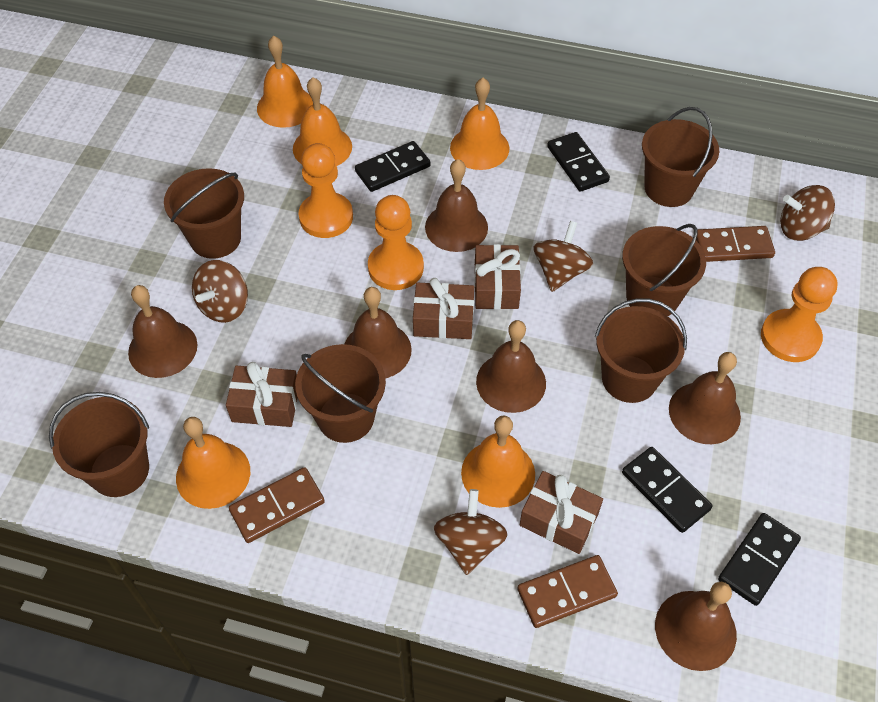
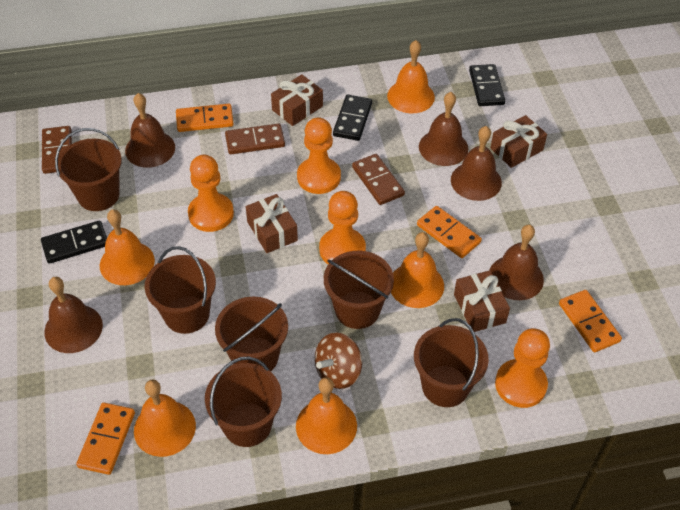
black domino: 4 -> 3
brown bell: 6 -> 5
brown spinning top: 4 -> 1
orange domino: 0 -> 4
orange pawn: 3 -> 4

